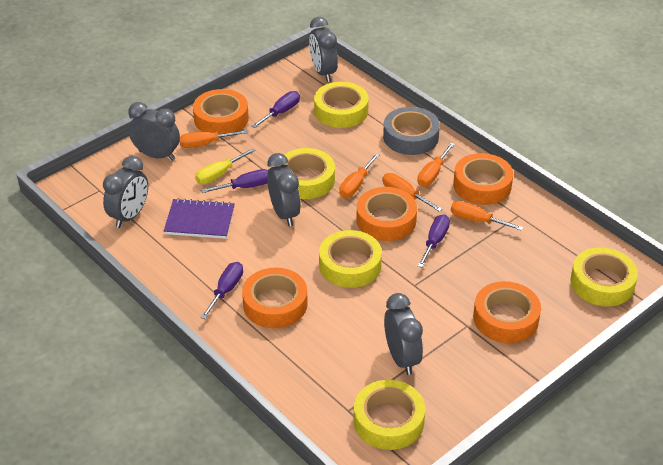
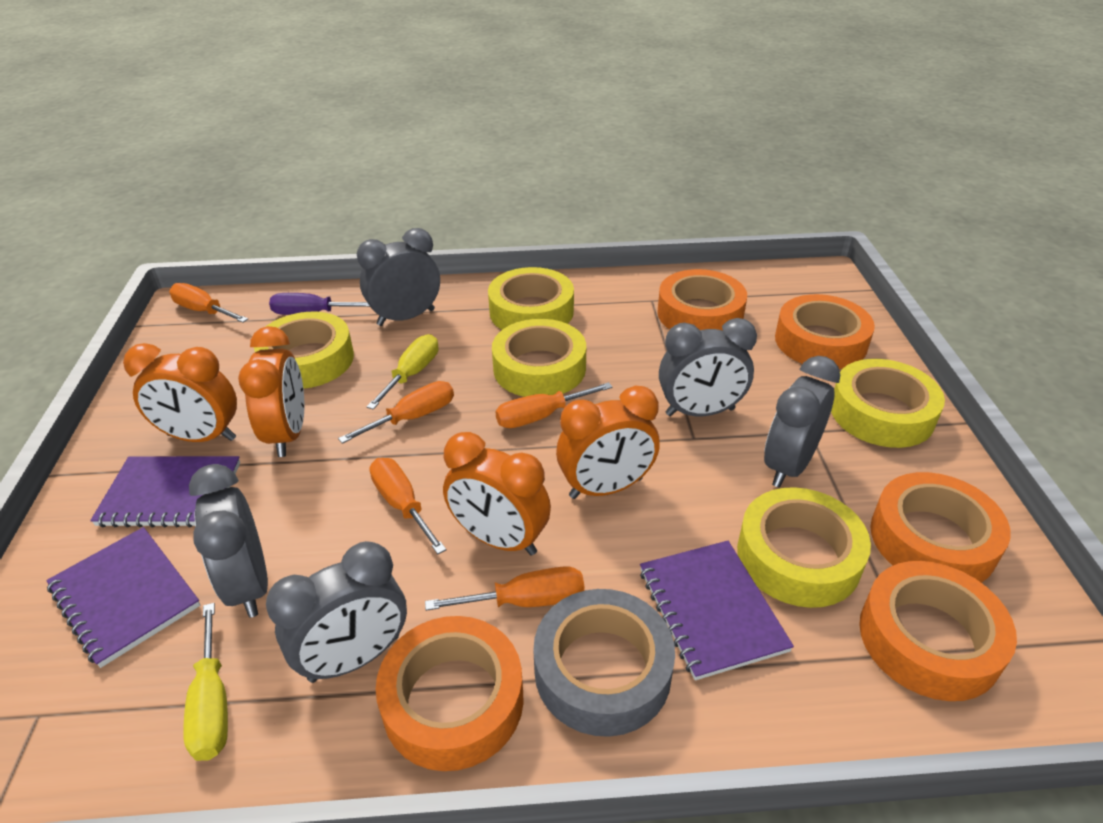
orange clock: 0 -> 4
purple notebook: 1 -> 3
purple screwdriver: 4 -> 1
yellow screwdriver: 1 -> 2

